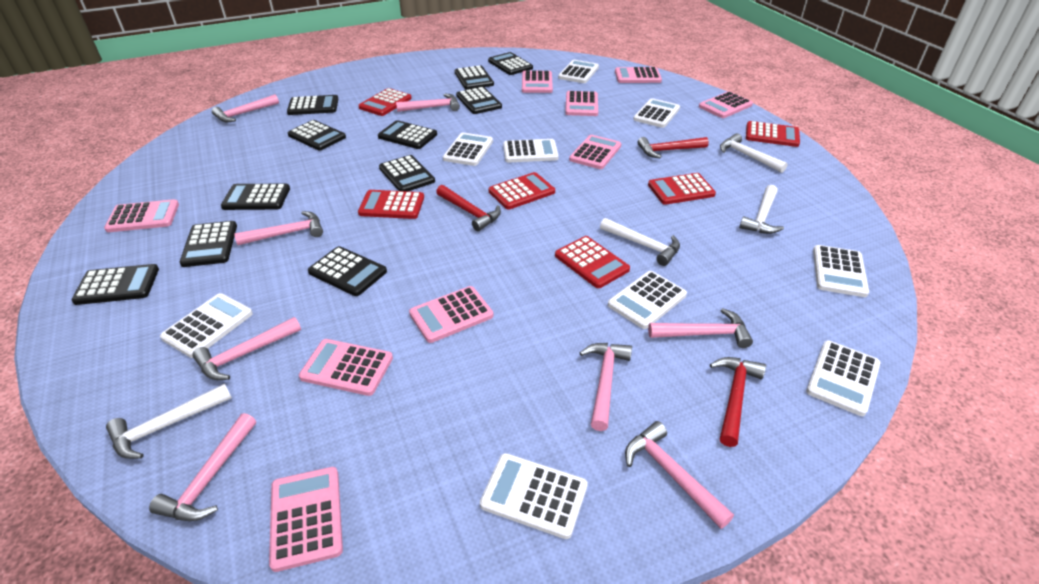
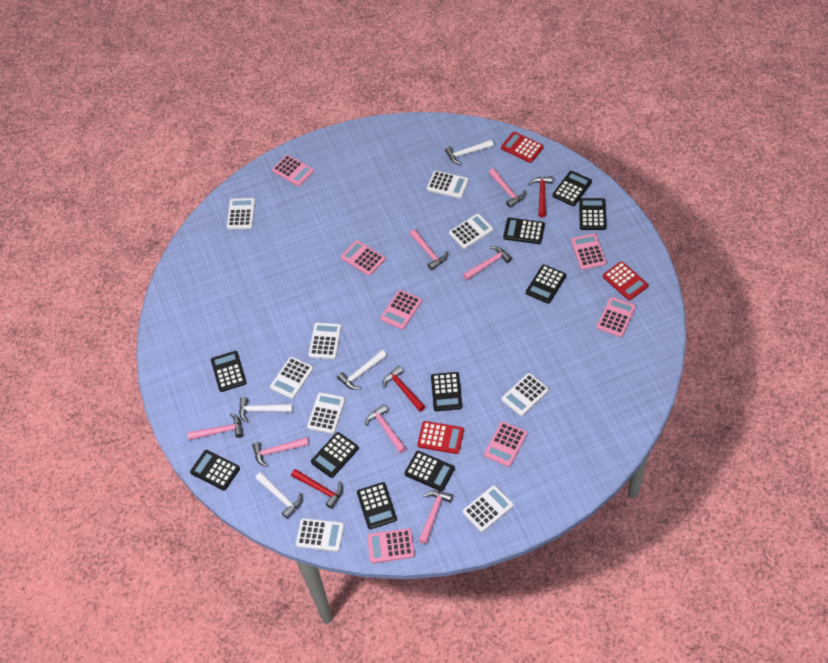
black calculator: 11 -> 10
pink calculator: 9 -> 7
pink hammer: 8 -> 7
red calculator: 6 -> 3

